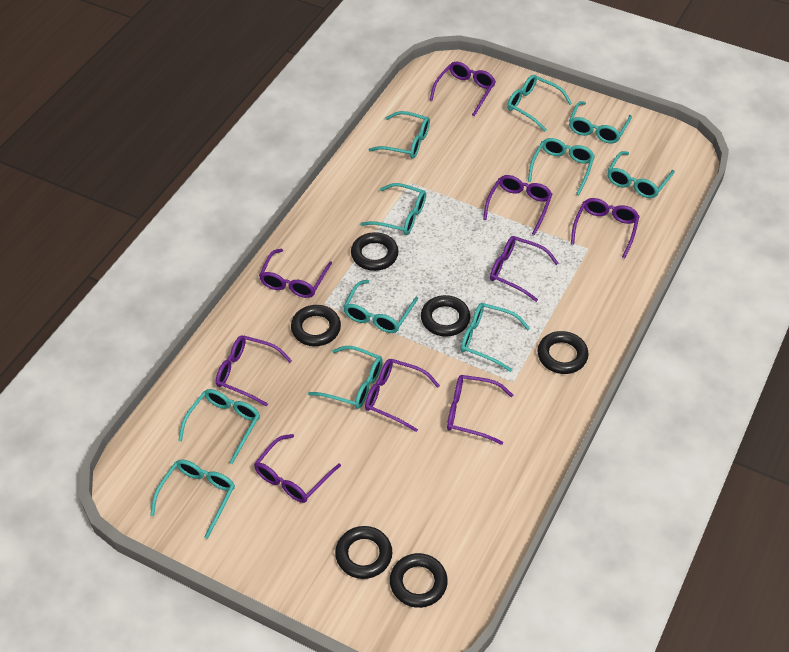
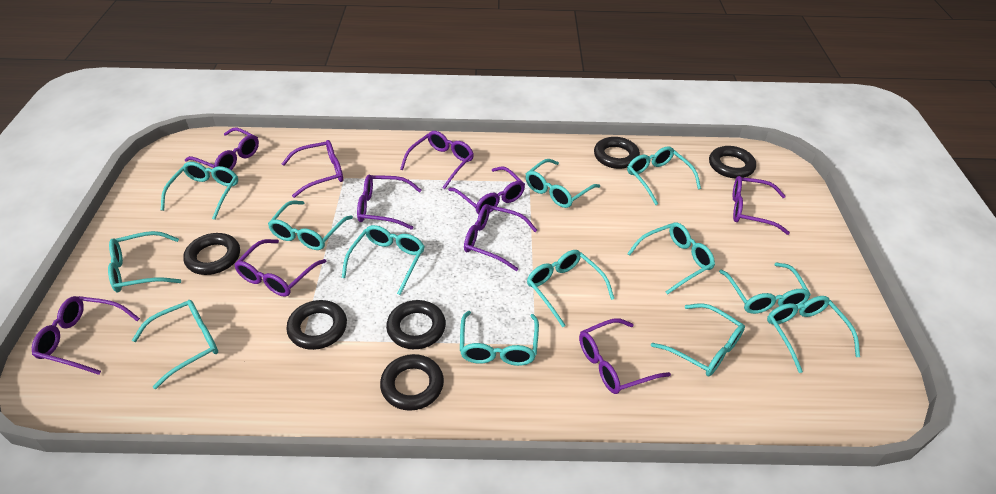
purple glasses: 9 -> 10
turquoise glasses: 11 -> 13

